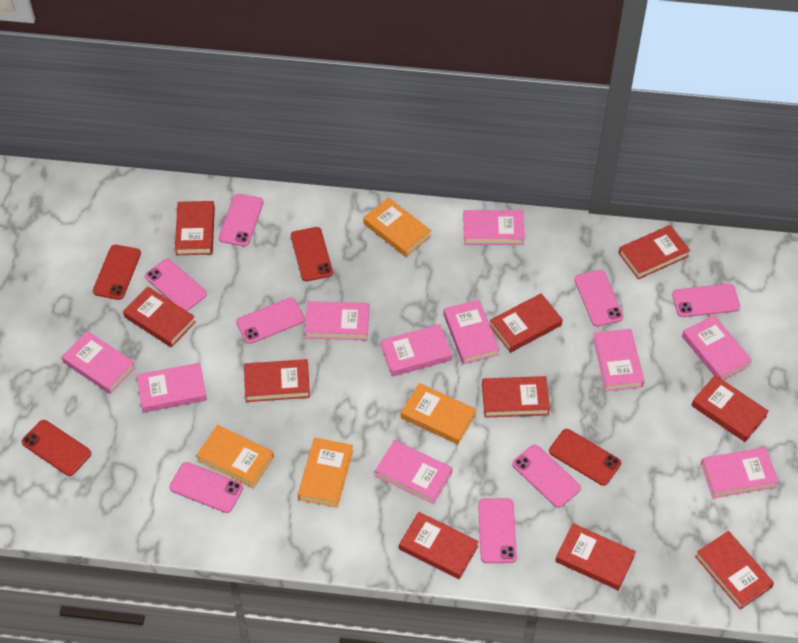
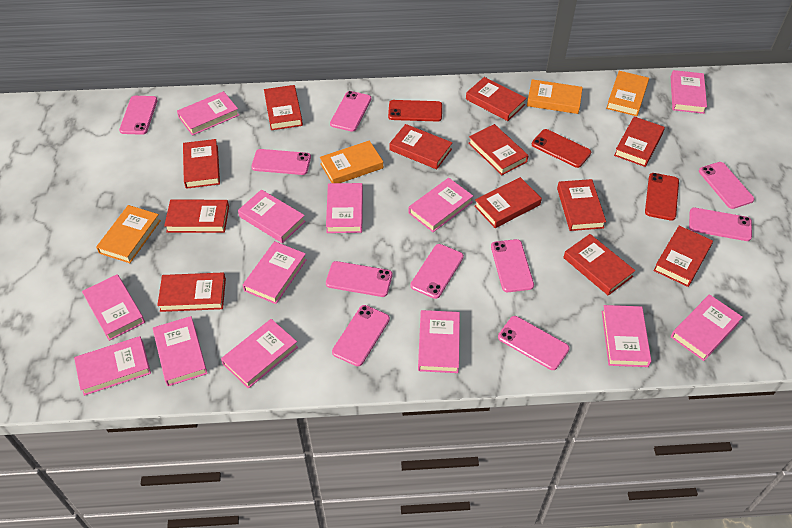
pink book: 10 -> 13
pink phone: 8 -> 10
red book: 10 -> 12
red phone: 4 -> 3

